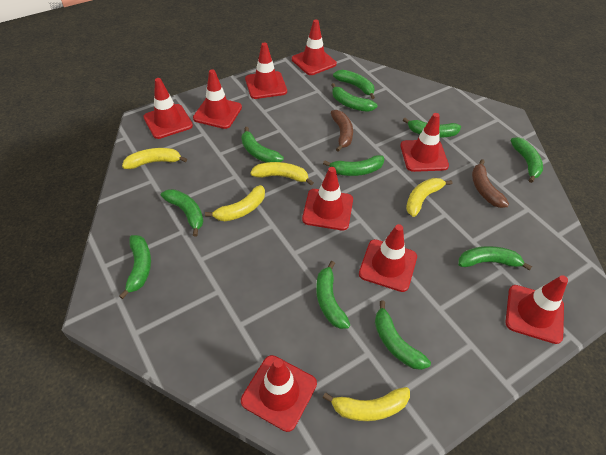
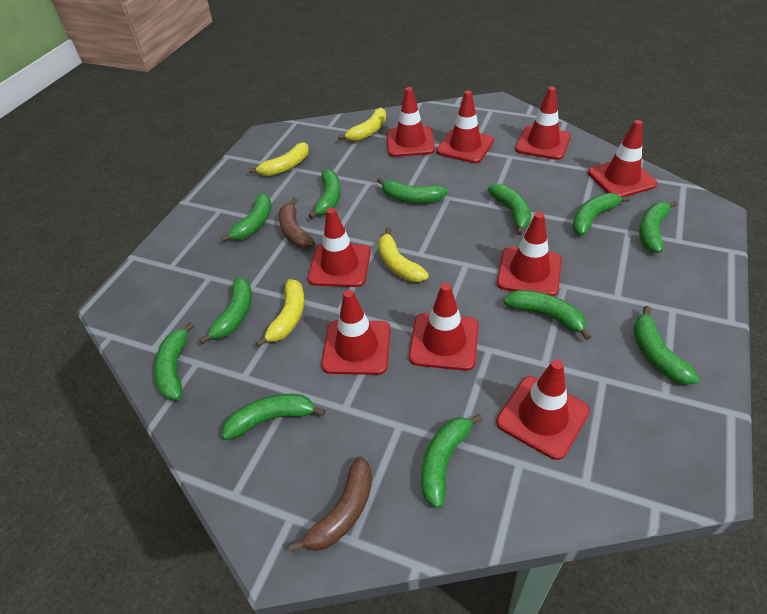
green banana: 11 -> 12
yellow banana: 5 -> 4

